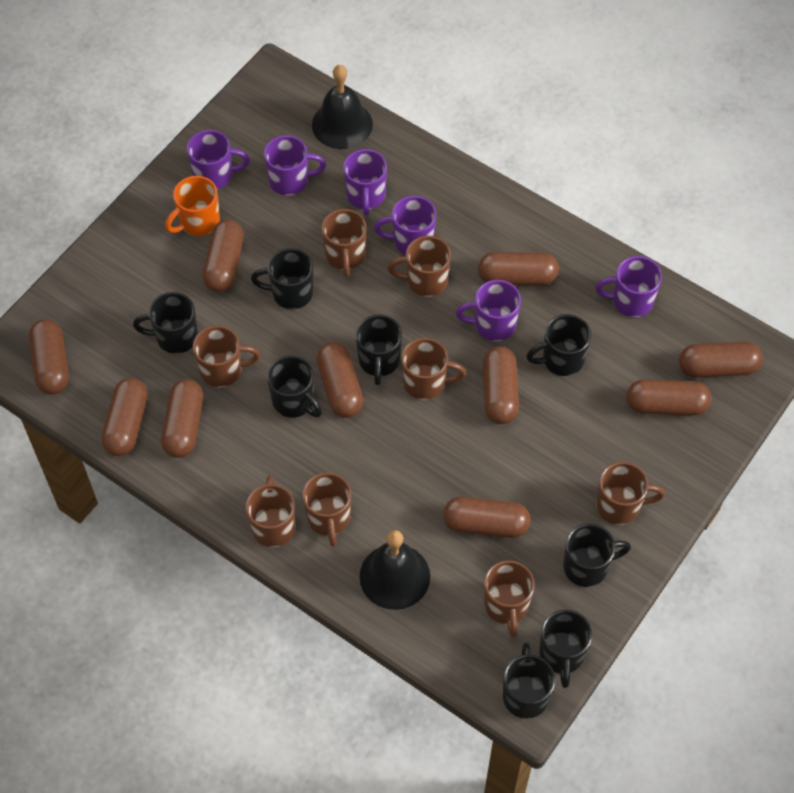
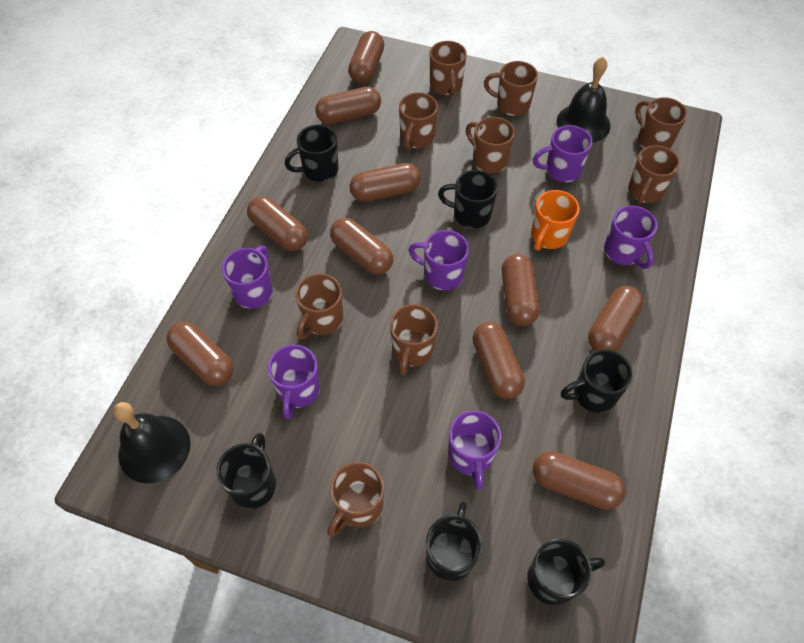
black mug: 8 -> 6
brown mug: 8 -> 9

